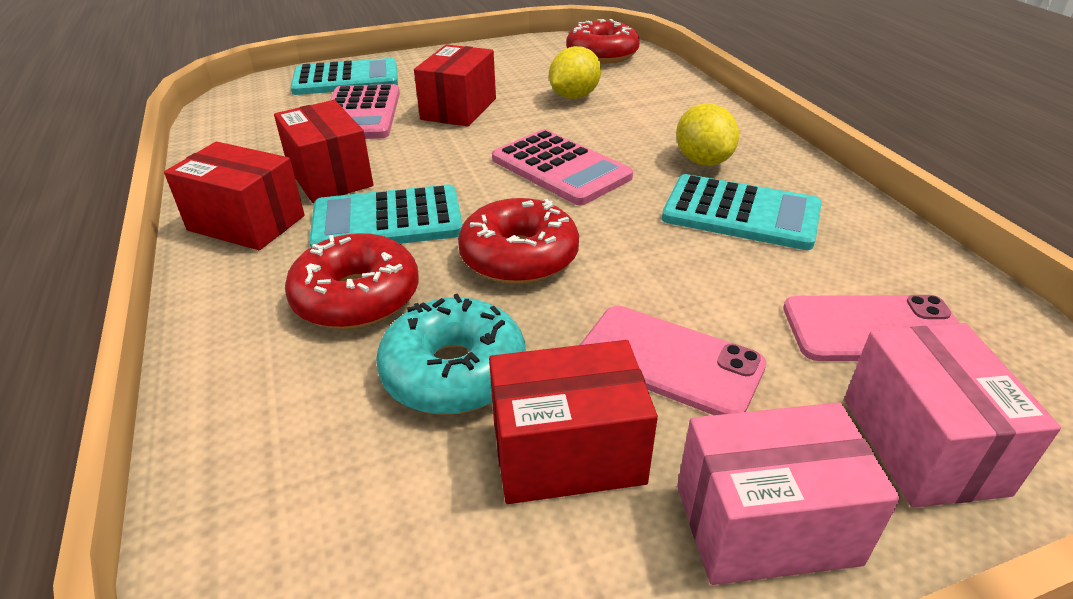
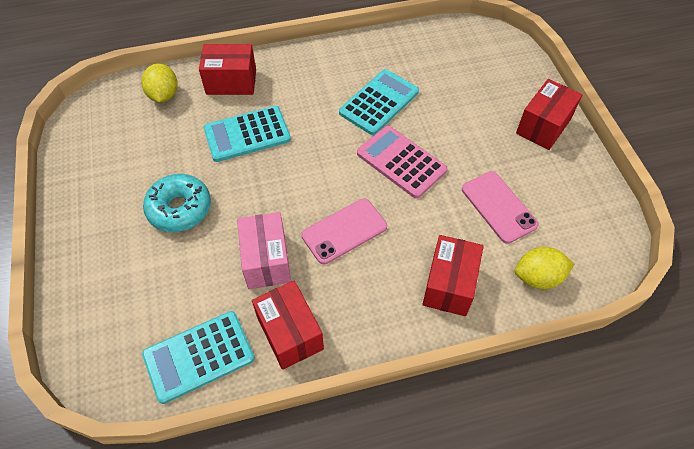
pink box: 2 -> 1
pink calculator: 2 -> 1
red donut: 3 -> 0

